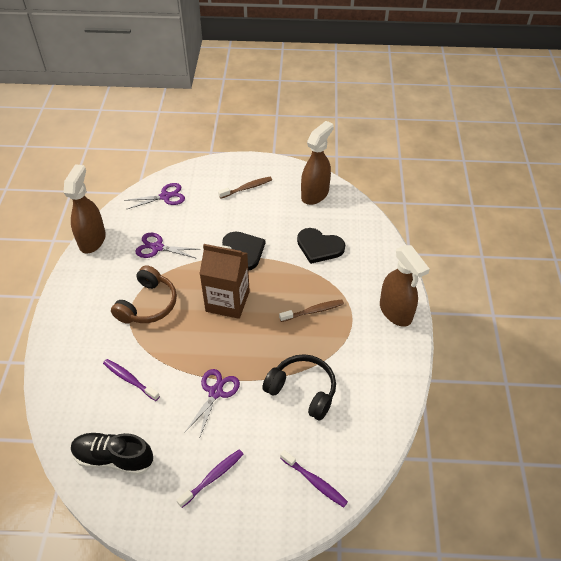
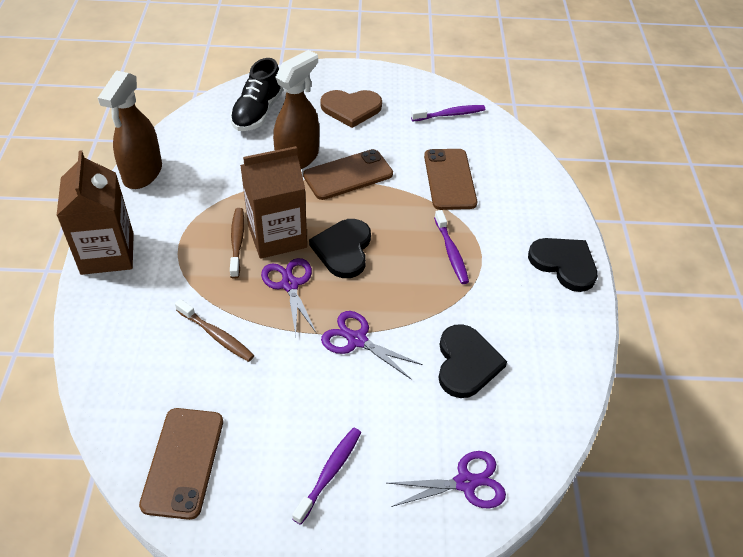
black headphones: 1 -> 0
black heart: 2 -> 3
brown carton: 1 -> 2
brown headphones: 1 -> 0
brown heart: 0 -> 1
brown phone: 0 -> 3
brown spray bottle: 3 -> 2

